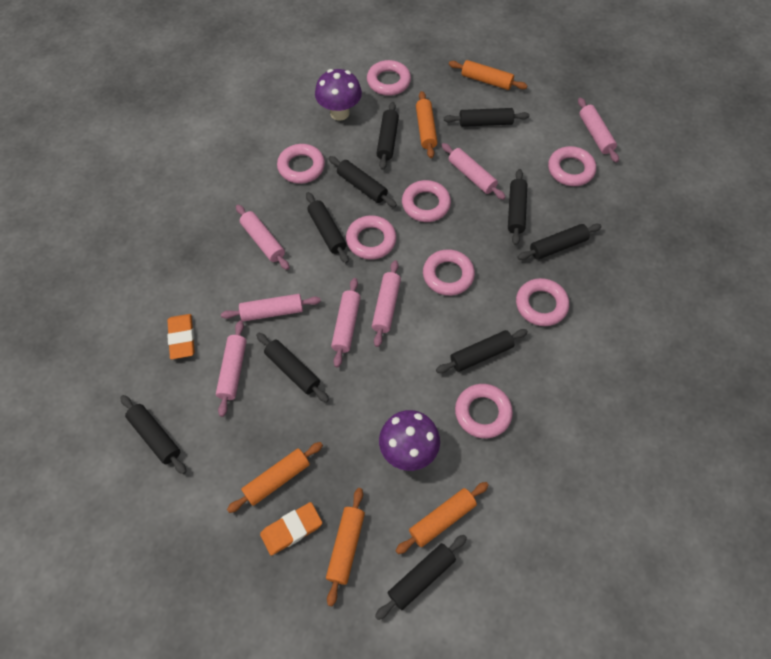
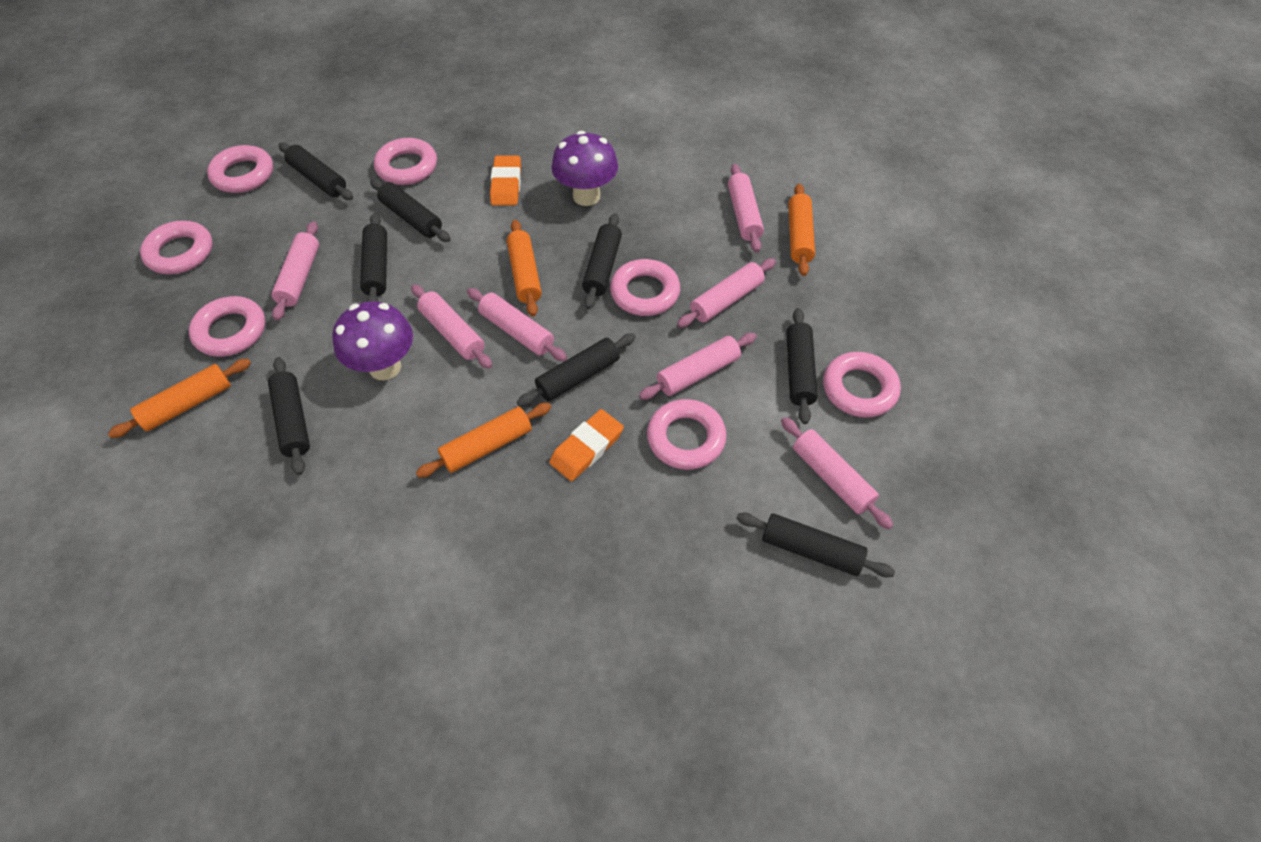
black rolling pin: 10 -> 8
orange rolling pin: 5 -> 4
pink ring: 8 -> 7

